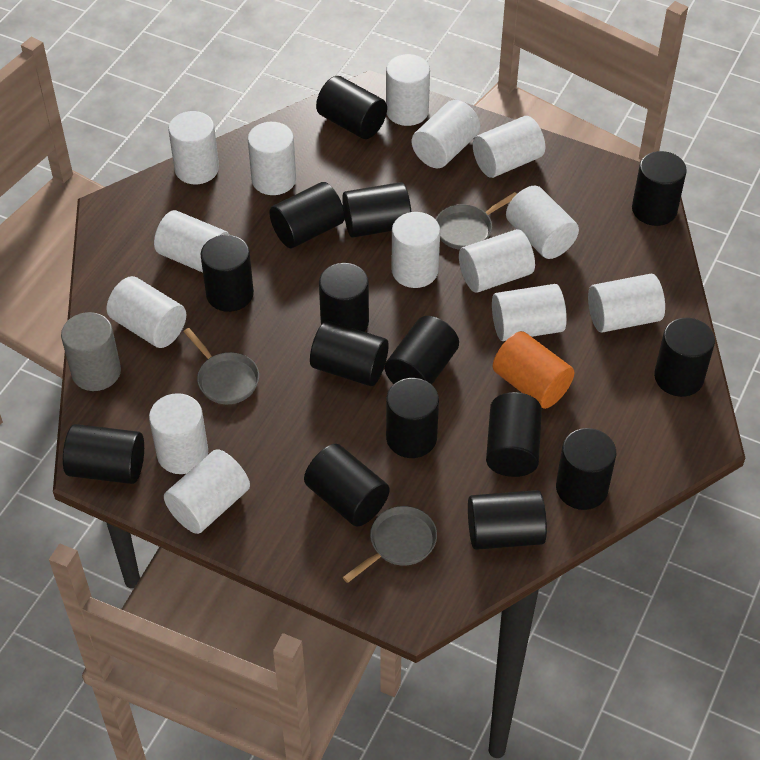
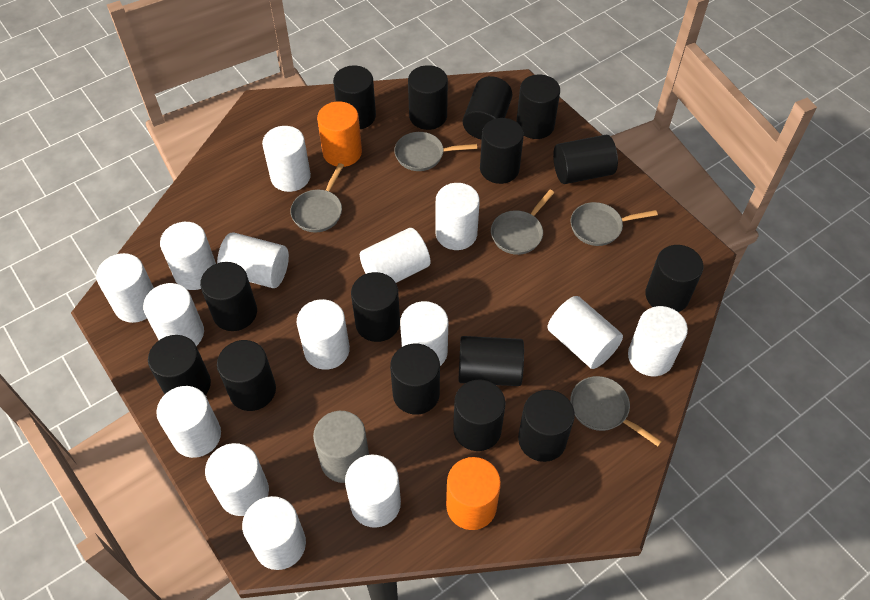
grey pan: 3 -> 5
orange cylinder: 1 -> 2
white cylinder: 14 -> 15

